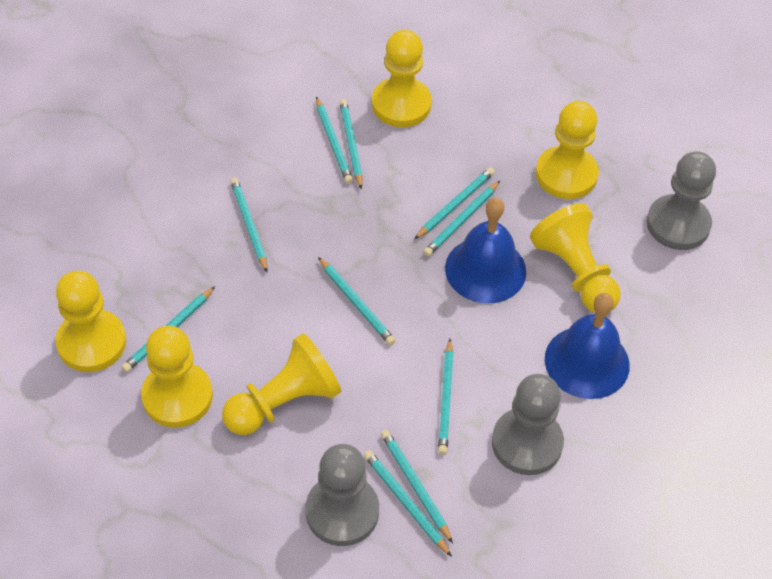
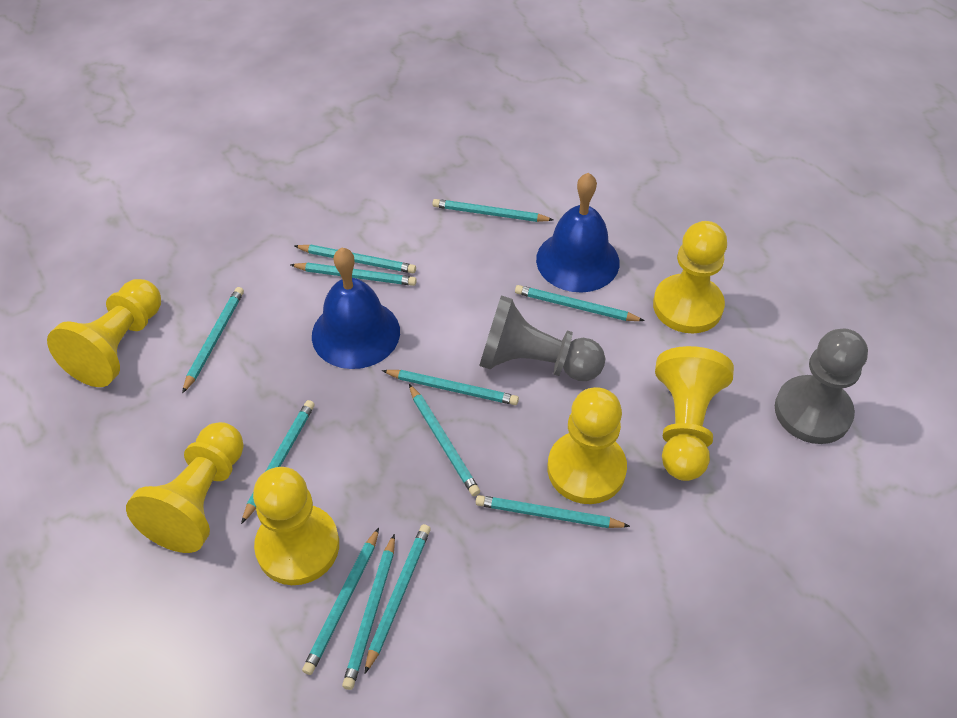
grey pawn: 3 -> 2
turquoise pencil: 10 -> 12

